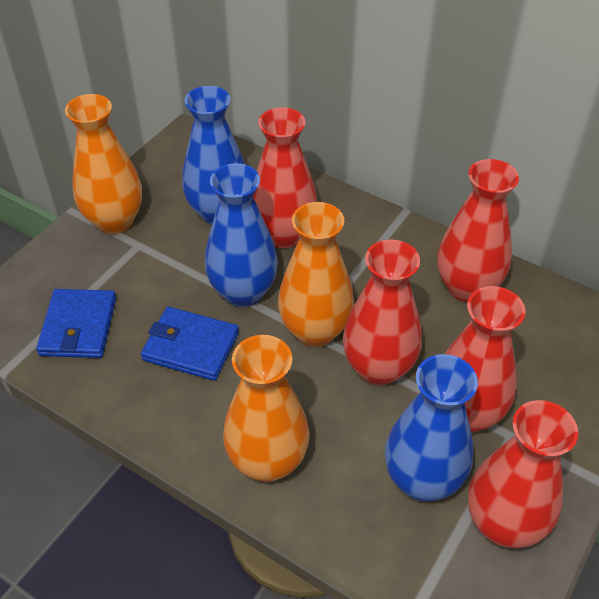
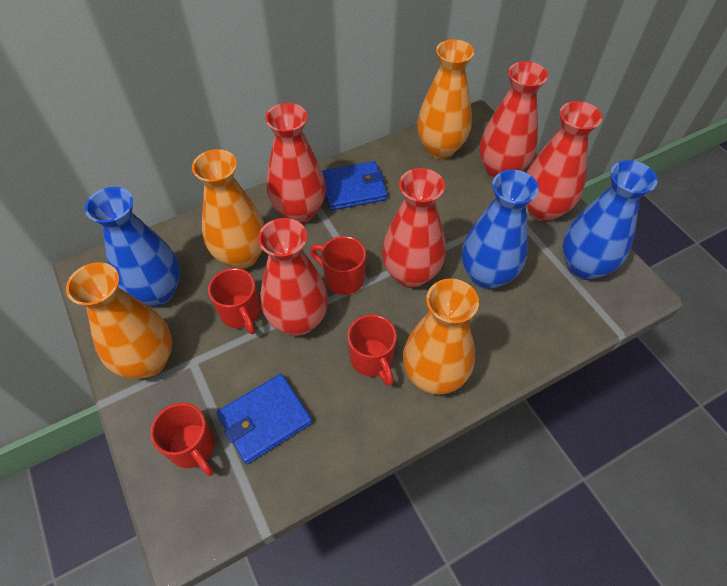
orange vase: 3 -> 4
red mug: 0 -> 4

